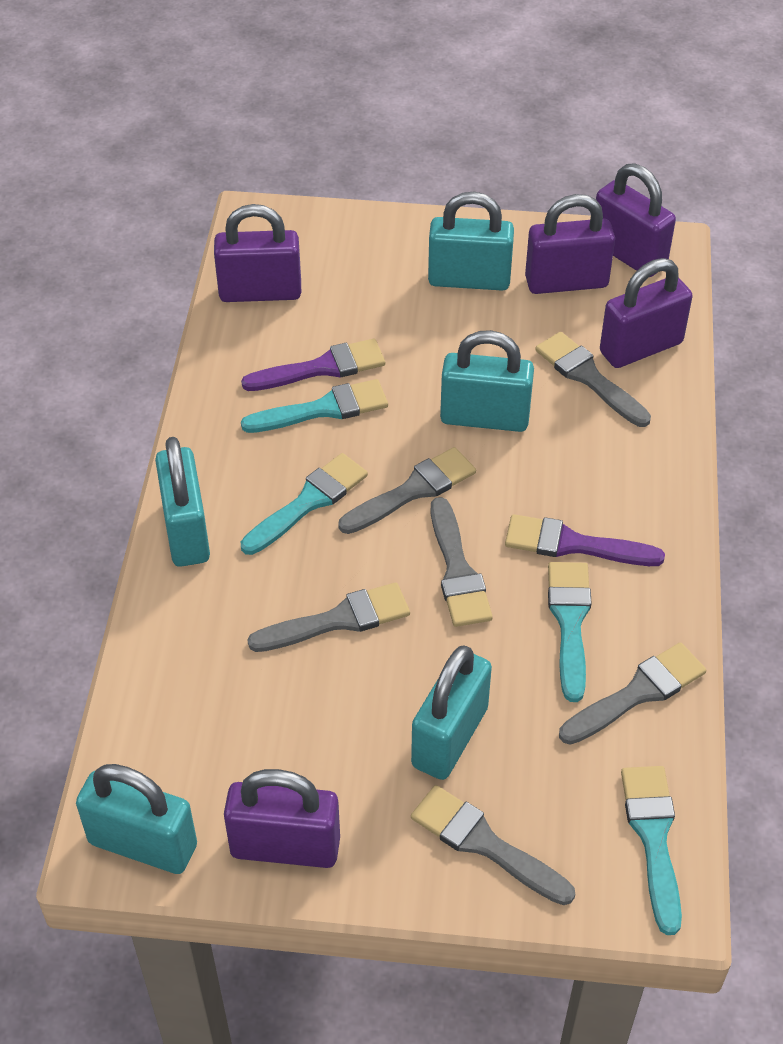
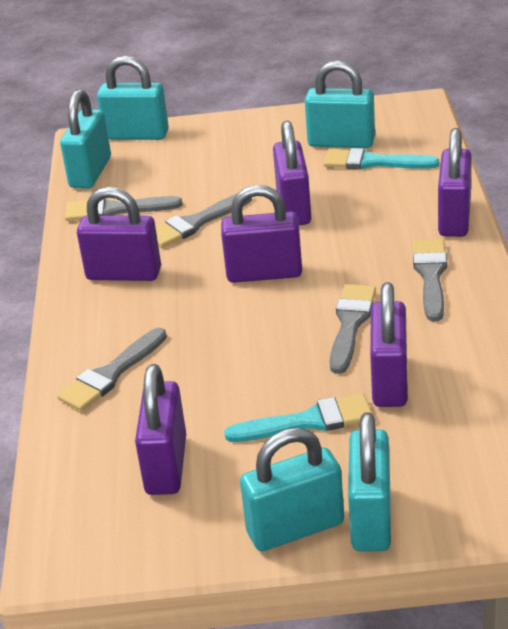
grey brush: 6 -> 5
purple brush: 2 -> 0
purple padlock: 5 -> 6
turquoise brush: 4 -> 2

